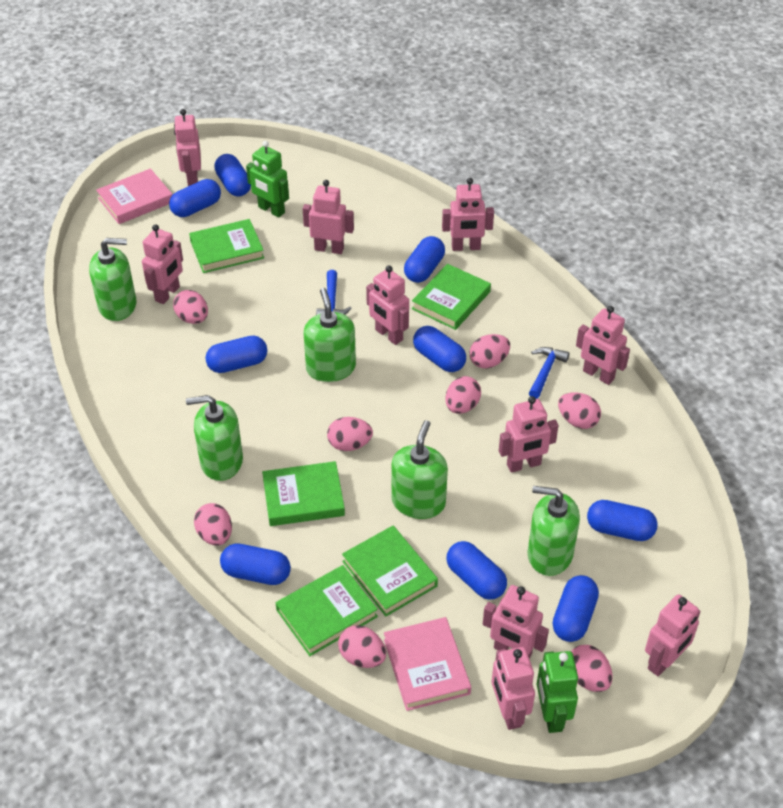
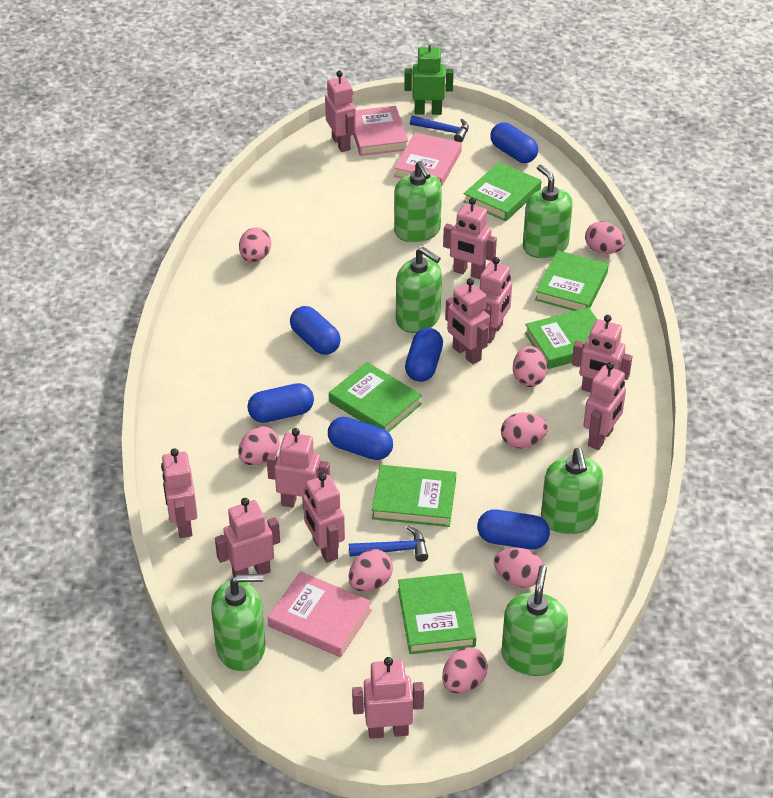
blue capsule: 9 -> 6
green book: 5 -> 6
green robot: 2 -> 1
green soap dispenser: 5 -> 6
pink book: 2 -> 3
pink robot: 10 -> 11

